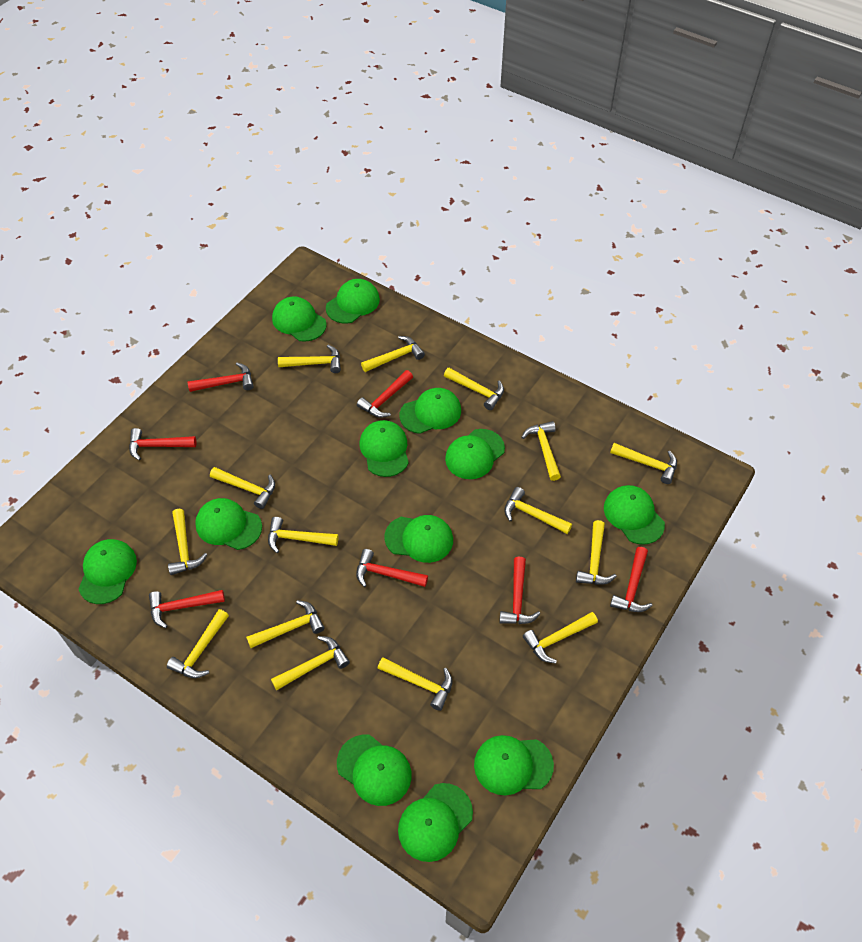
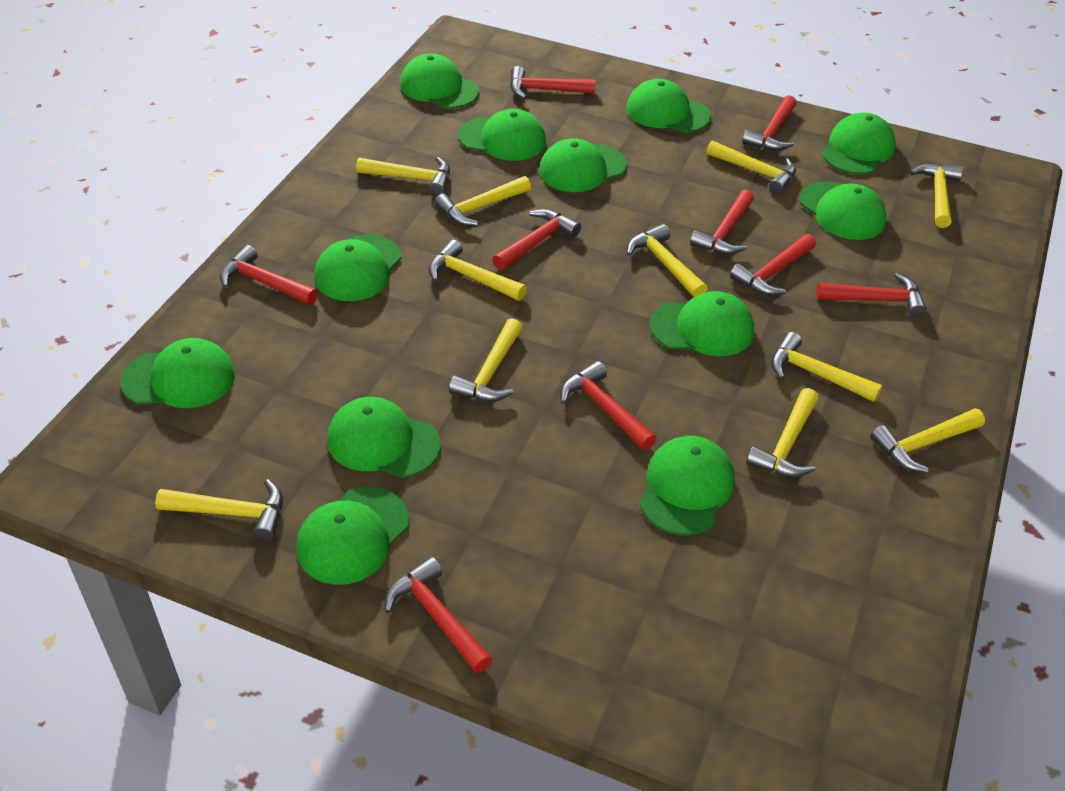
red hammer: 7 -> 9
yellow hammer: 15 -> 11

